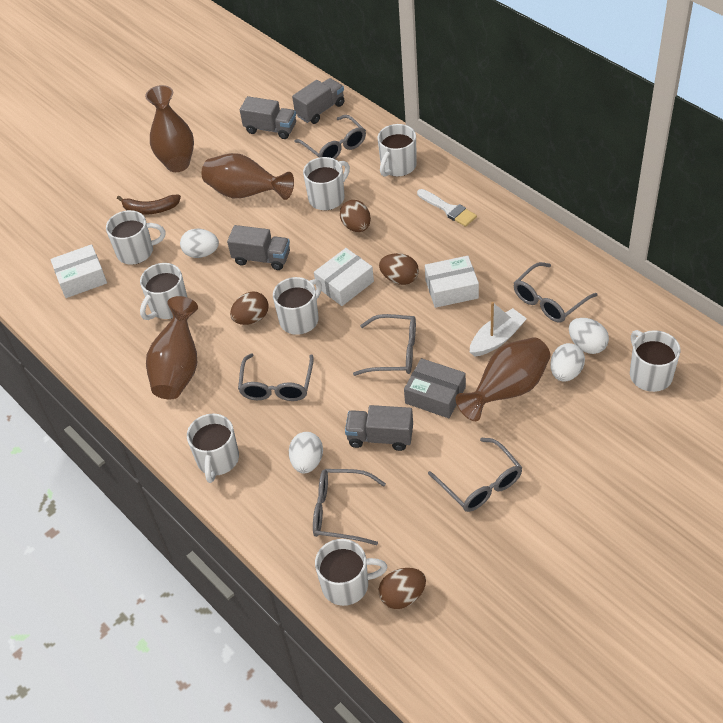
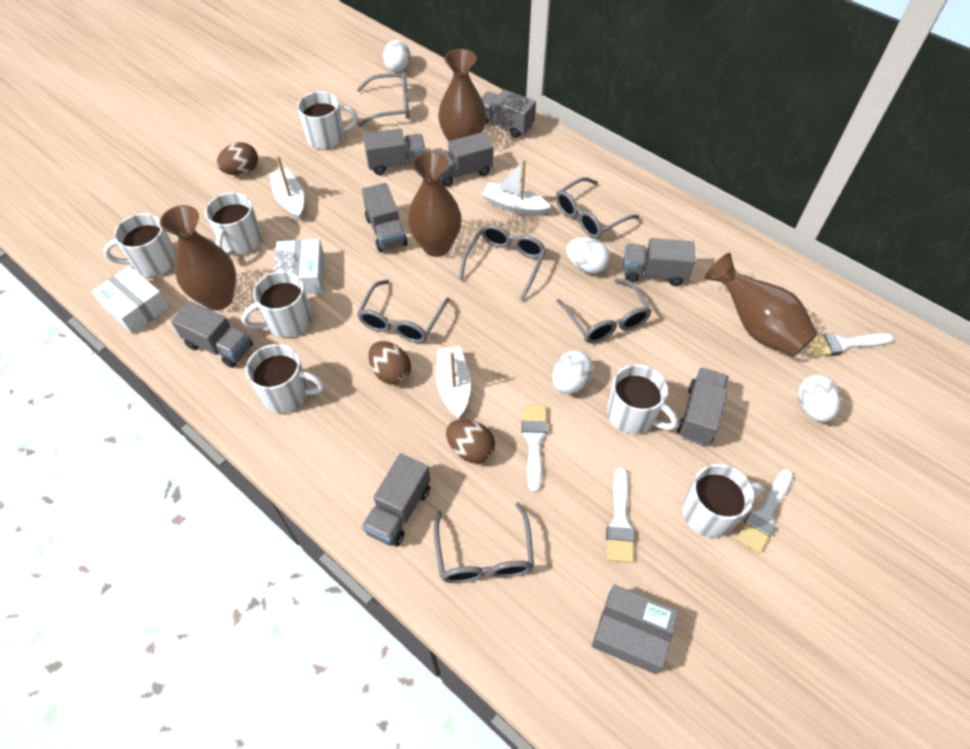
brown banana: 1 -> 0
brown egg: 4 -> 3
grey truck: 4 -> 8
white boat: 1 -> 3
white box: 3 -> 2
white brush: 1 -> 4
white mug: 8 -> 7

